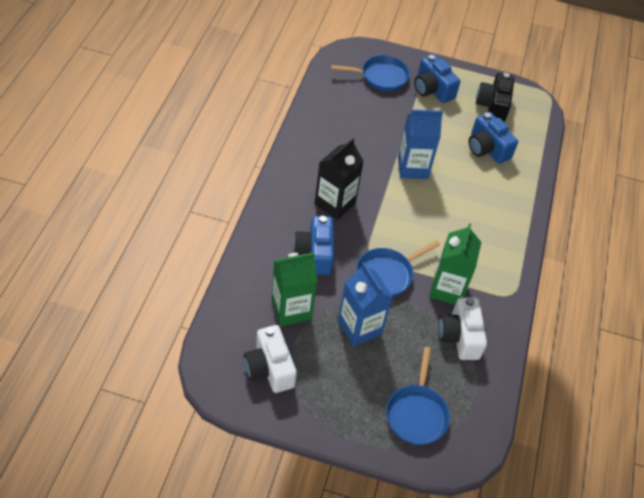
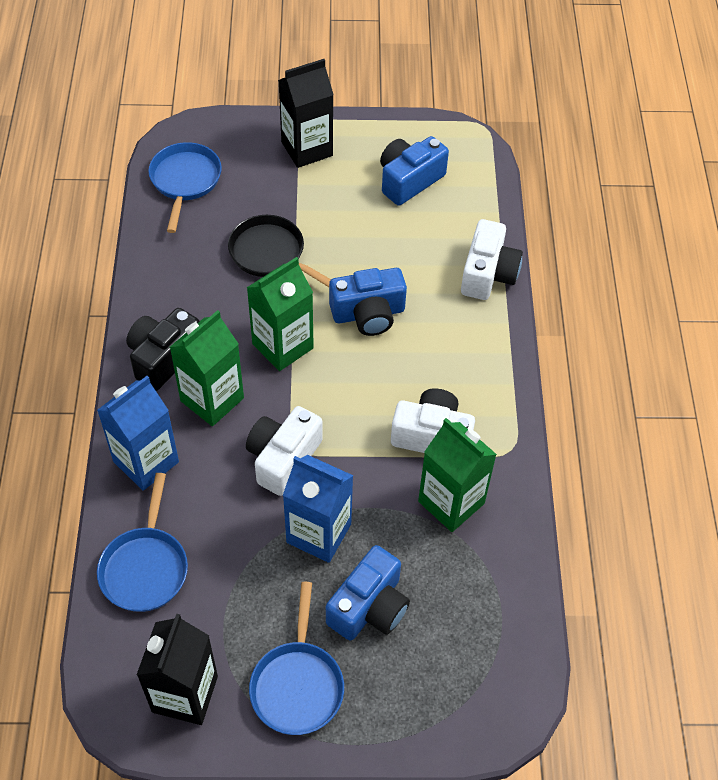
black carton: 1 -> 2
black pan: 0 -> 1
green carton: 2 -> 3
white camera: 2 -> 3

